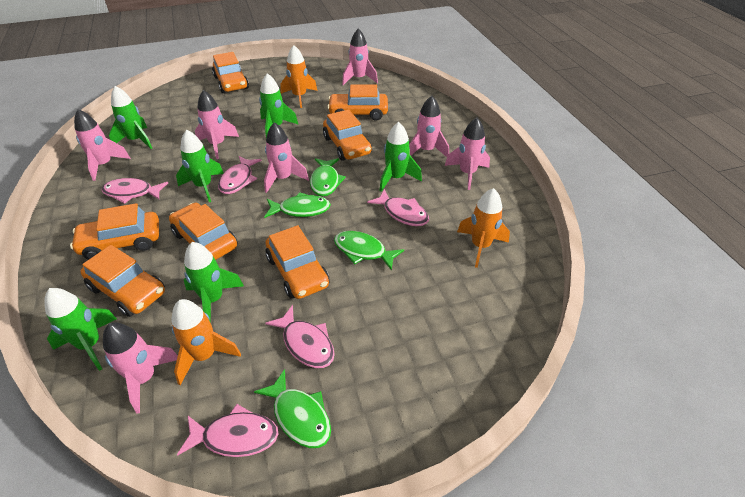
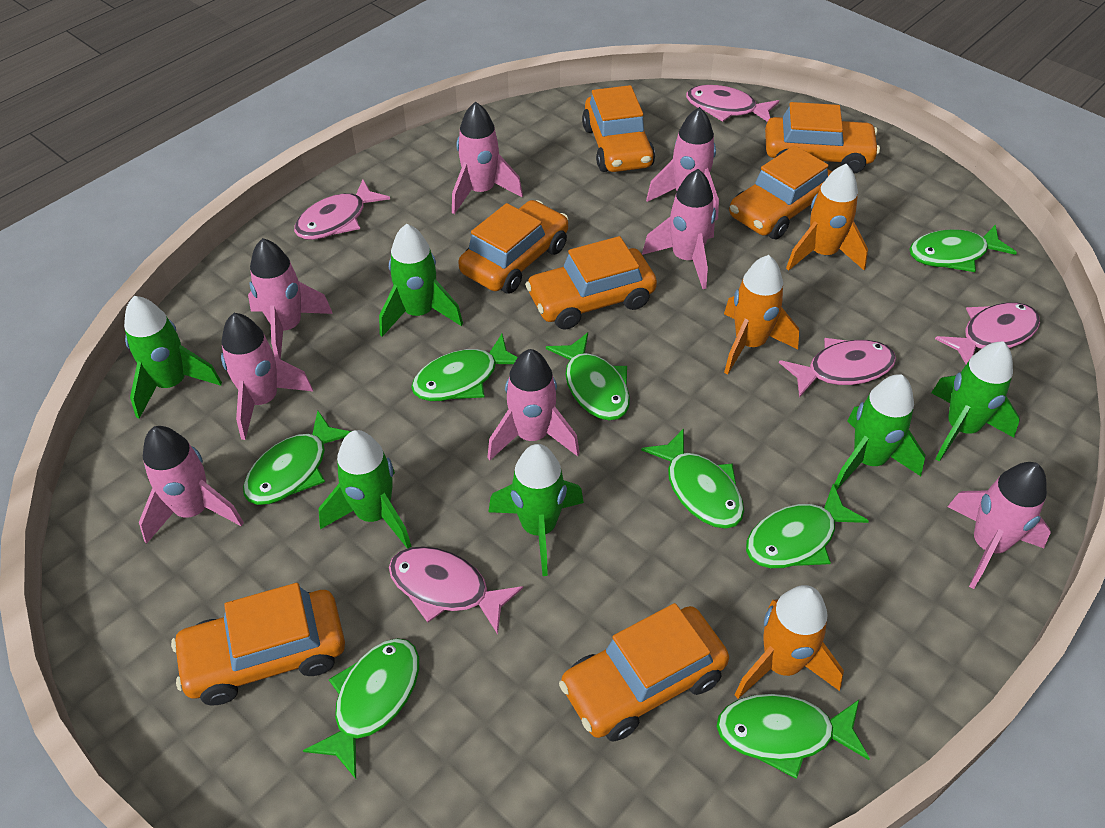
green fish: 4 -> 8
pink rocket: 7 -> 8

